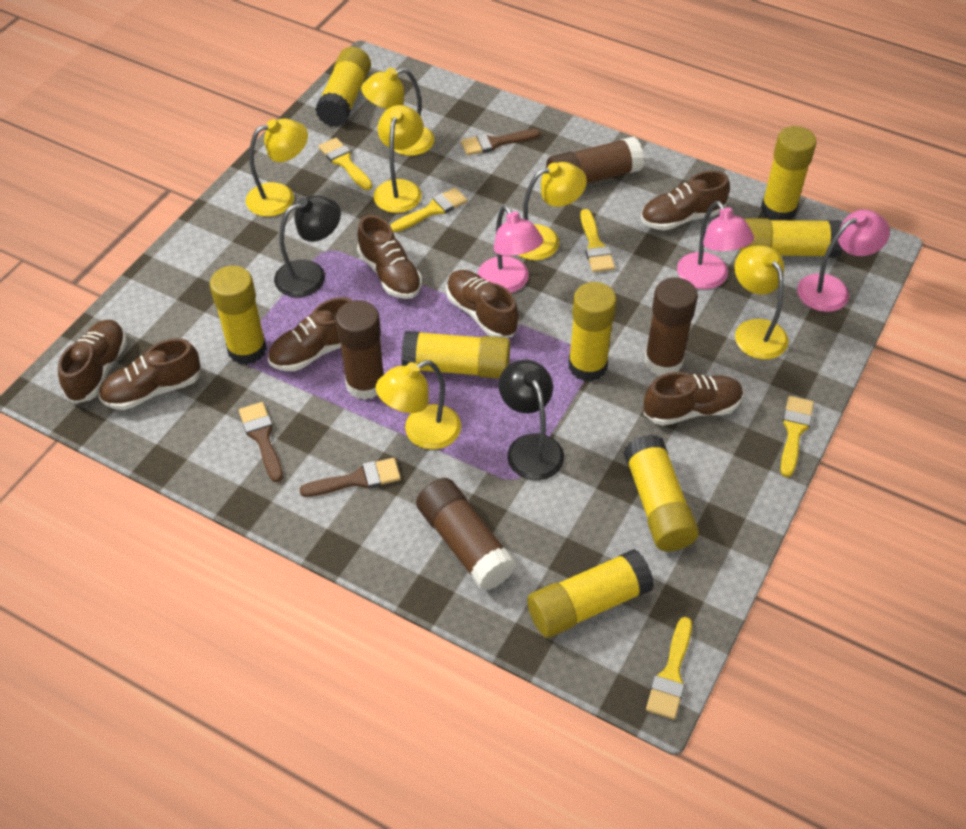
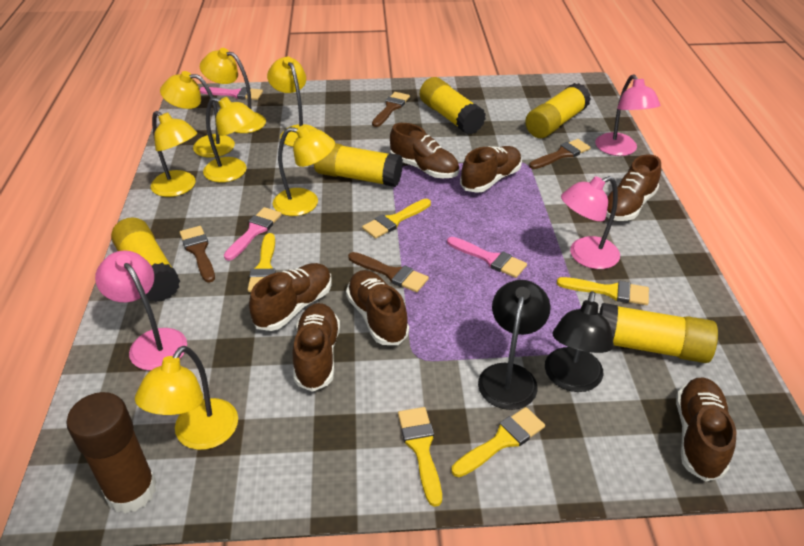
brown brush: 3 -> 4
brown glue stick: 4 -> 1
pink brush: 0 -> 3
yellow glue stick: 8 -> 5
yellow lamp: 6 -> 7

